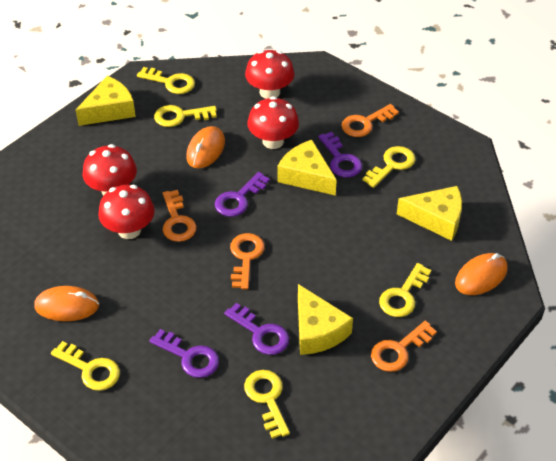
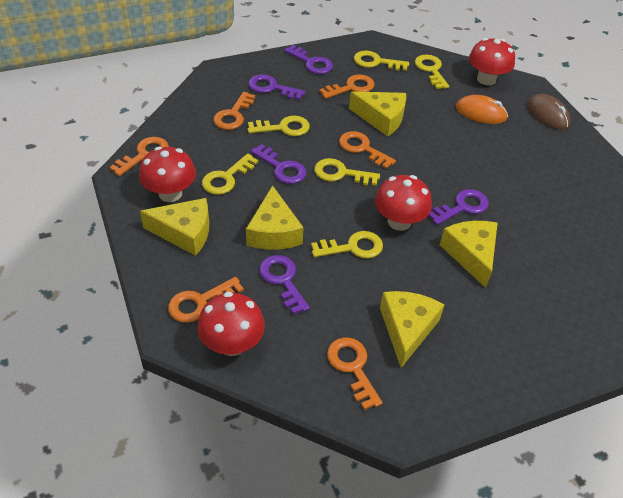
brown mouse: 0 -> 1
orange key: 4 -> 6
orange mouse: 3 -> 1
purple key: 4 -> 5
yellow cheese: 4 -> 5

